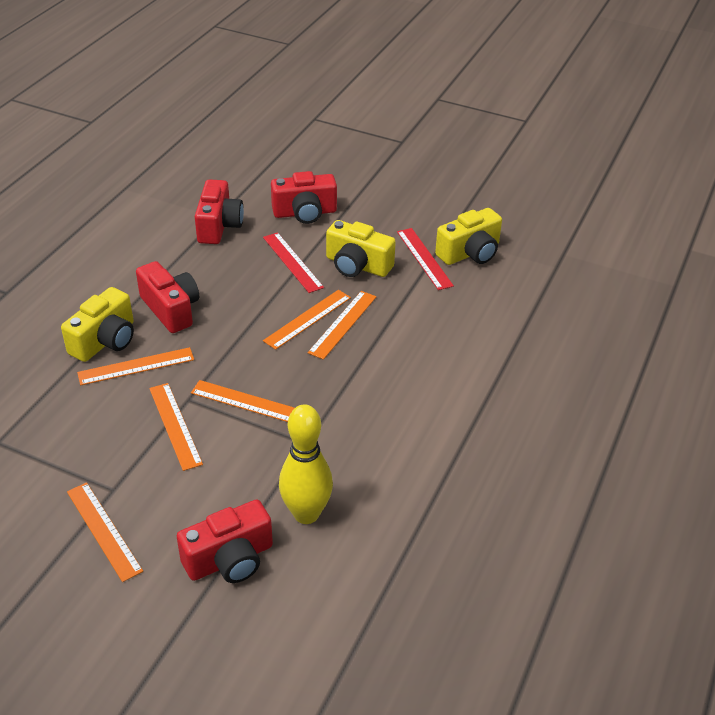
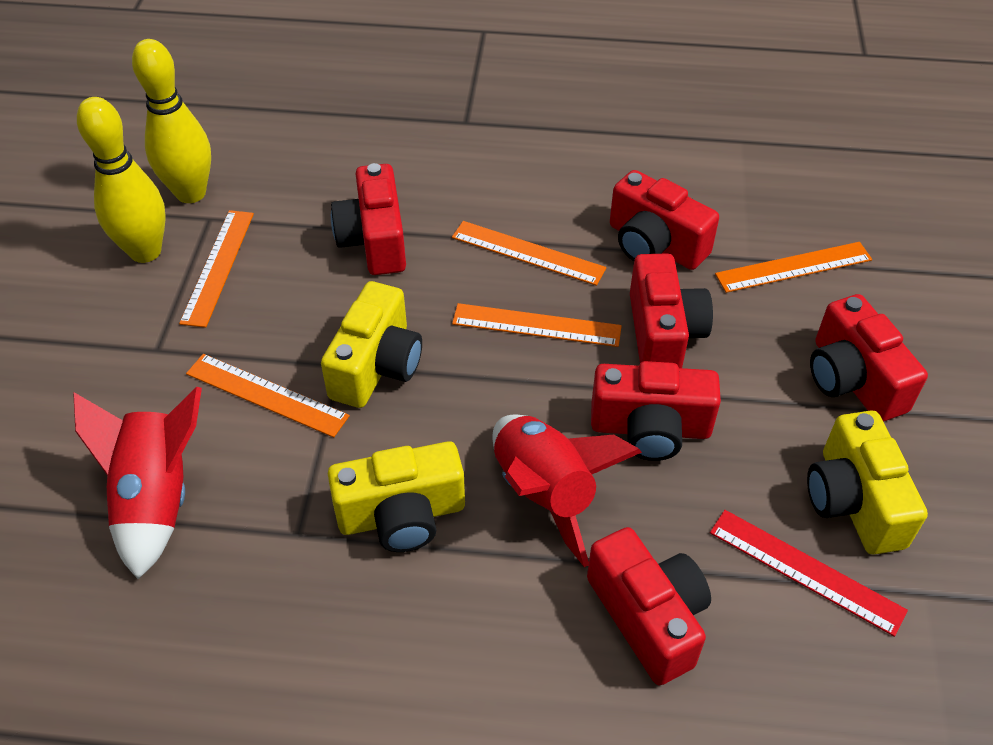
orange ruler: 6 -> 5
red camera: 4 -> 6
red rocket: 0 -> 2
red ruler: 2 -> 1
yellow bowling pin: 1 -> 2

